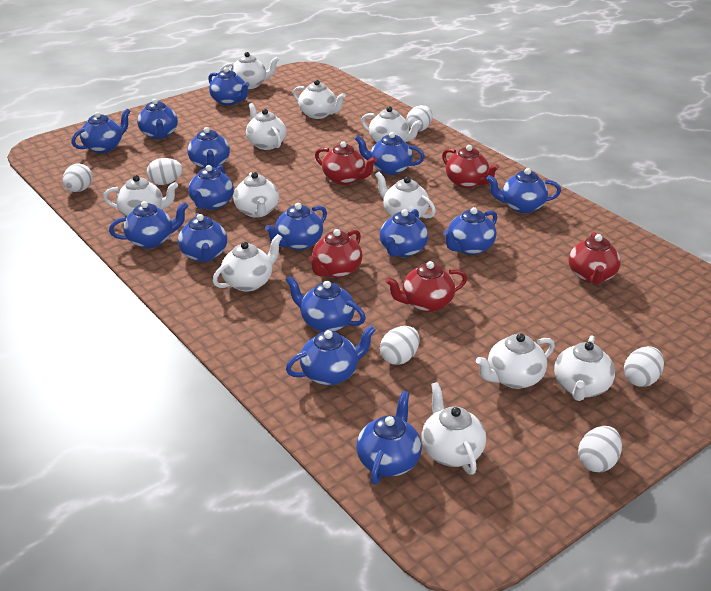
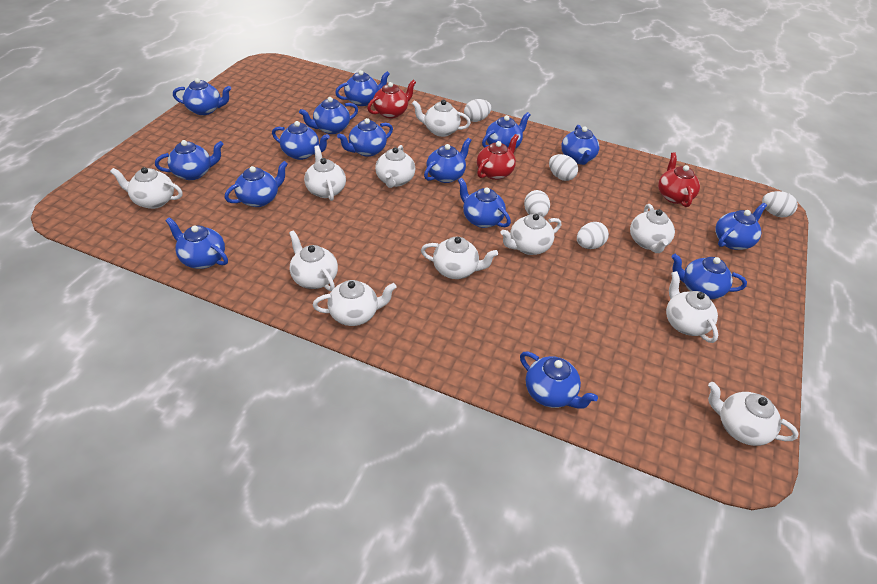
red teapot: 5 -> 3
white egg: 6 -> 5

